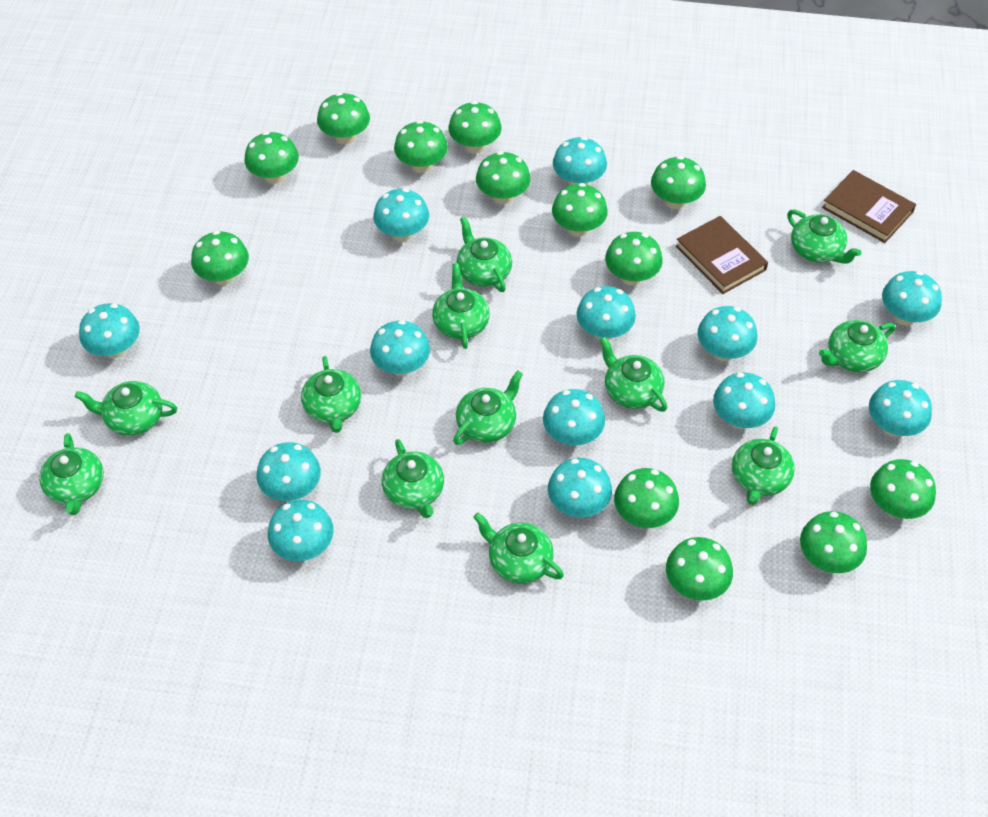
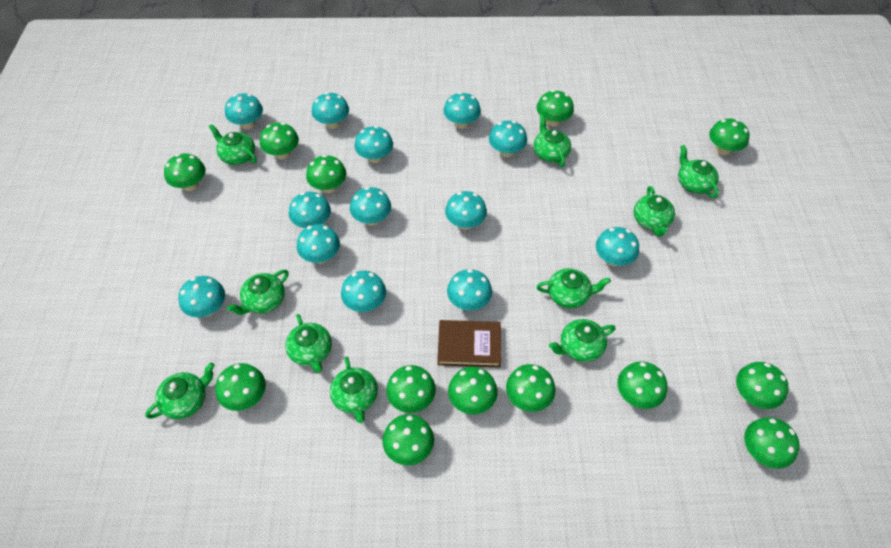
brown book: 2 -> 1
green teapot: 12 -> 10

